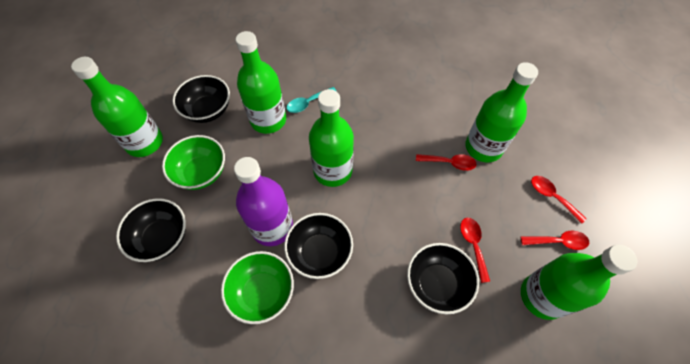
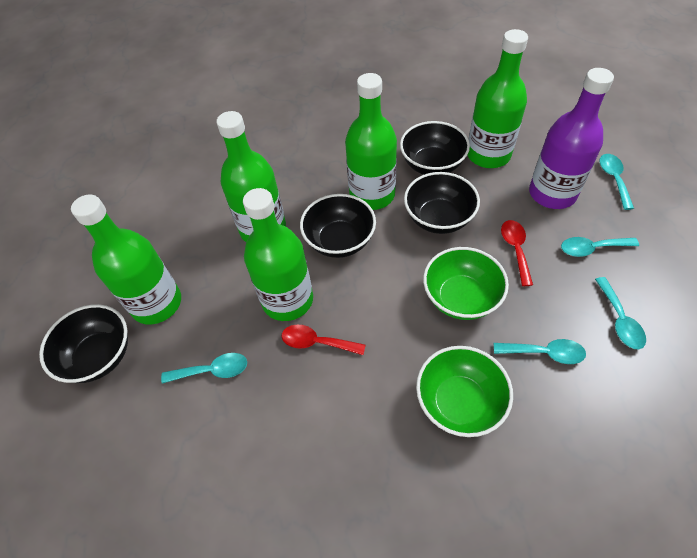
red spoon: 4 -> 2
turquoise spoon: 1 -> 5

